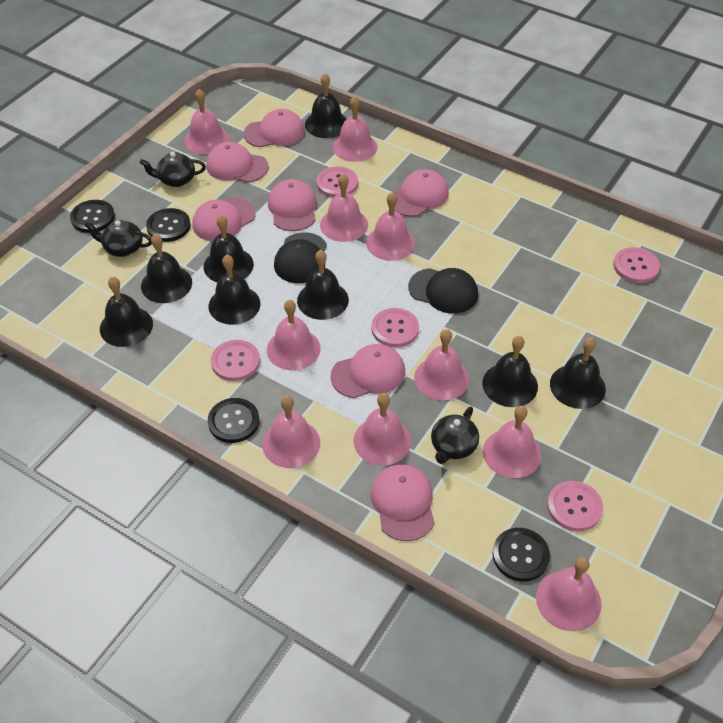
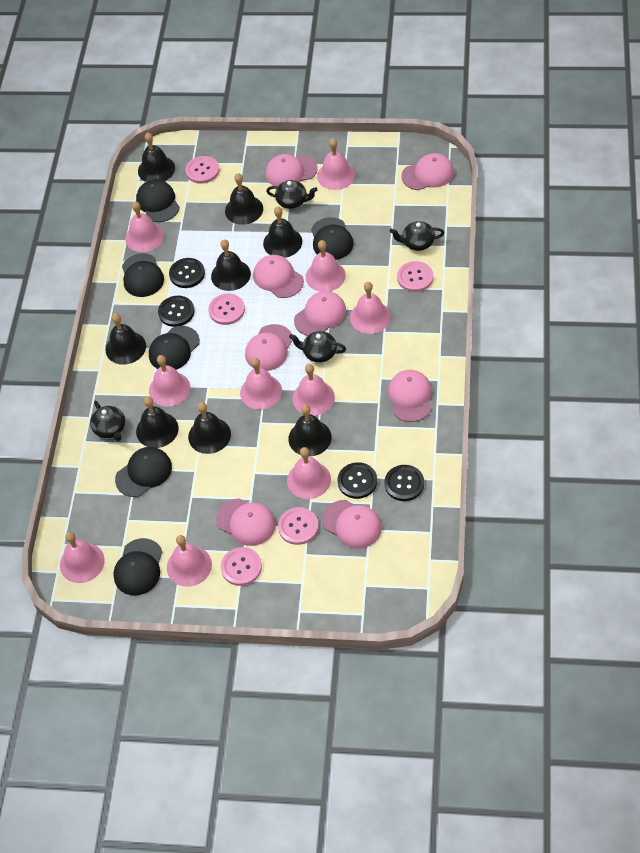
black cap: 2 -> 6
black teapot: 3 -> 4
pink cap: 7 -> 8

